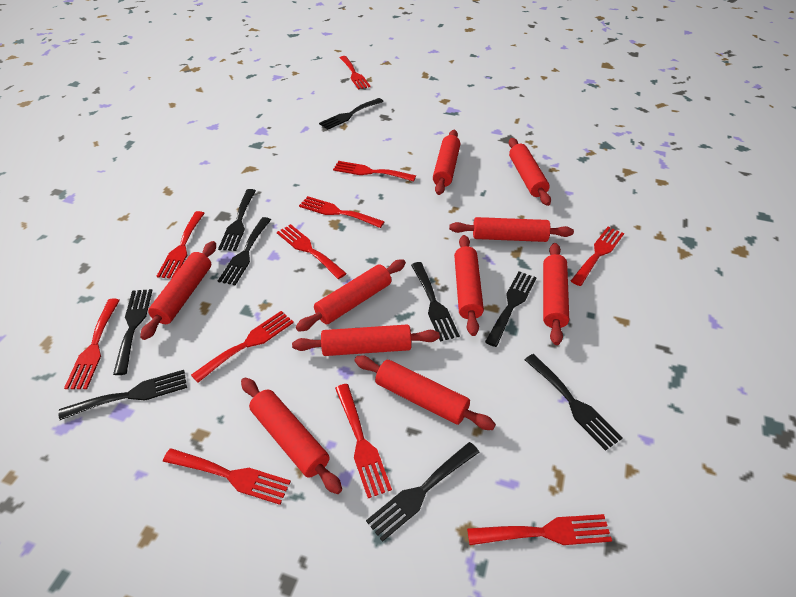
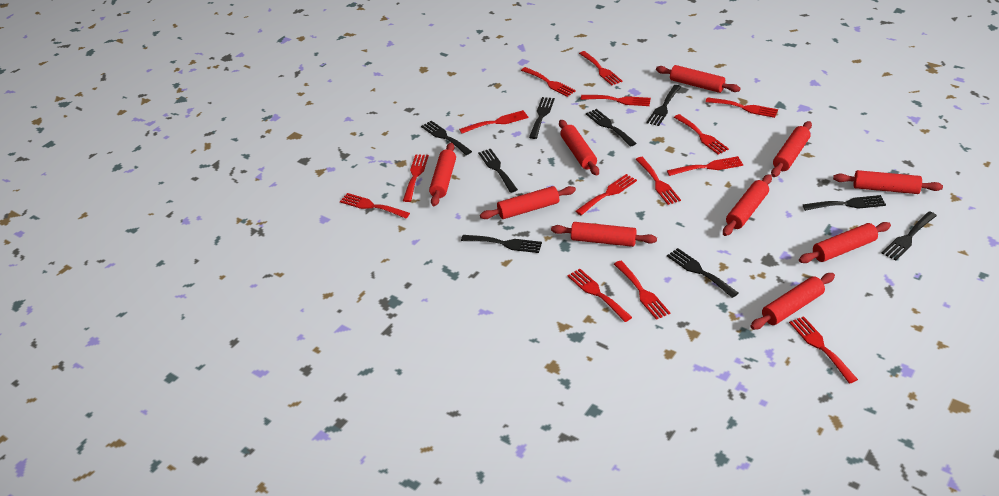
red fork: 11 -> 14

